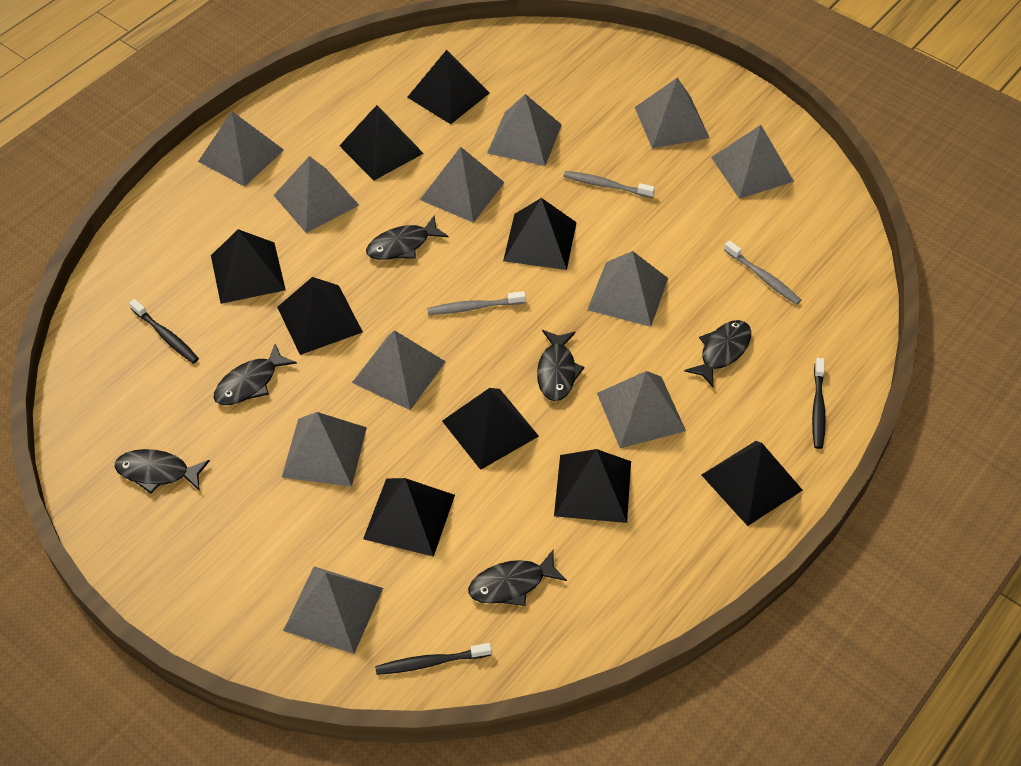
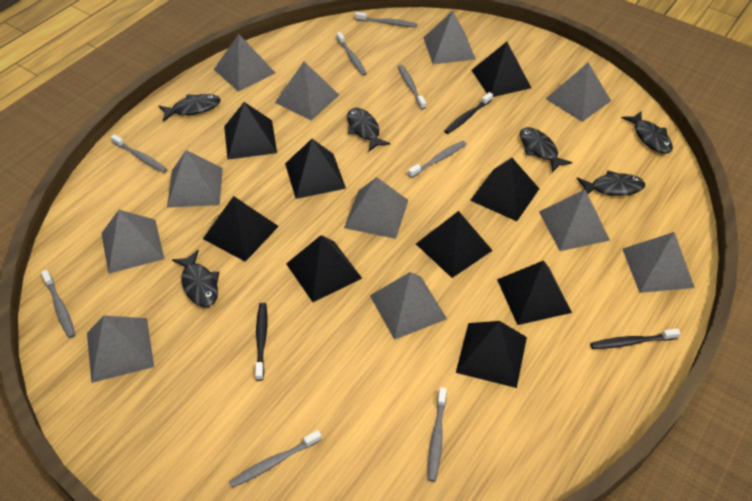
grey toothbrush: 3 -> 8

